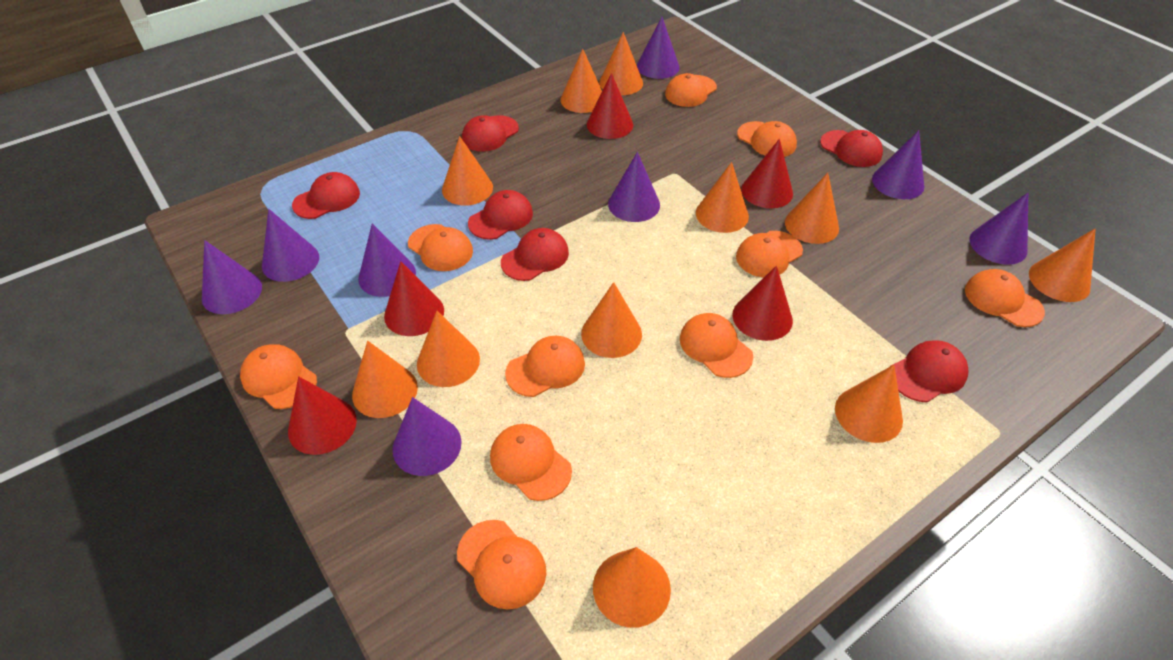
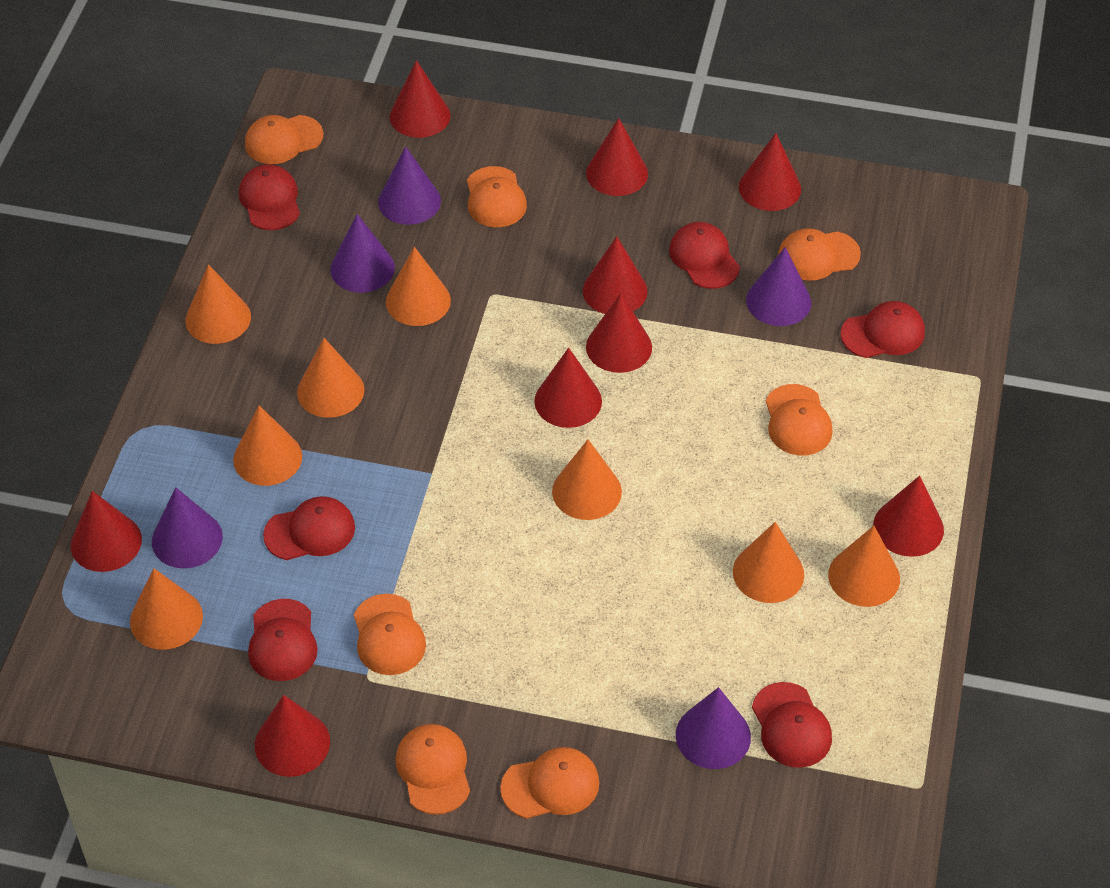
orange cap: 10 -> 7
orange cone: 11 -> 8
purple cone: 8 -> 5
red cone: 5 -> 9

